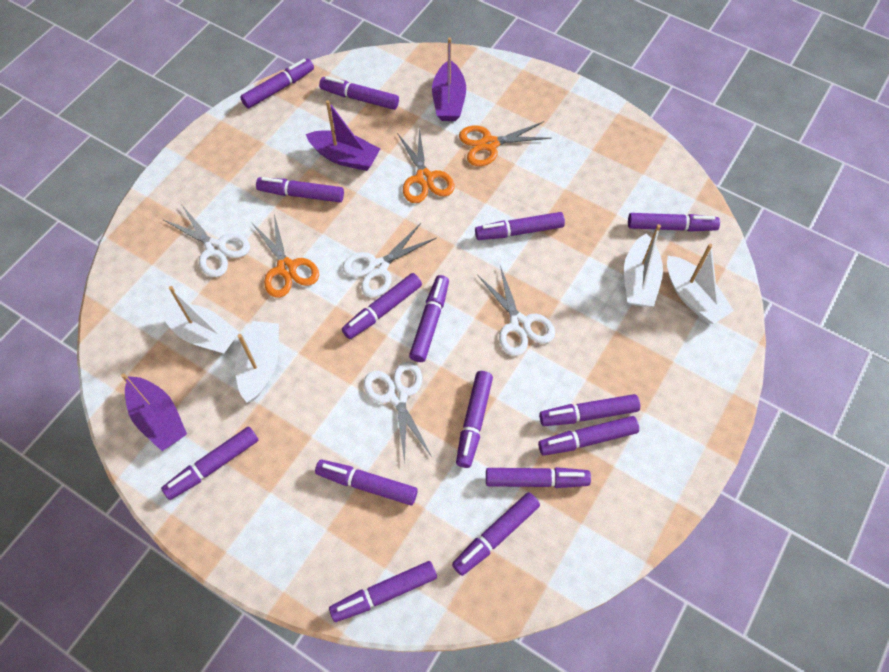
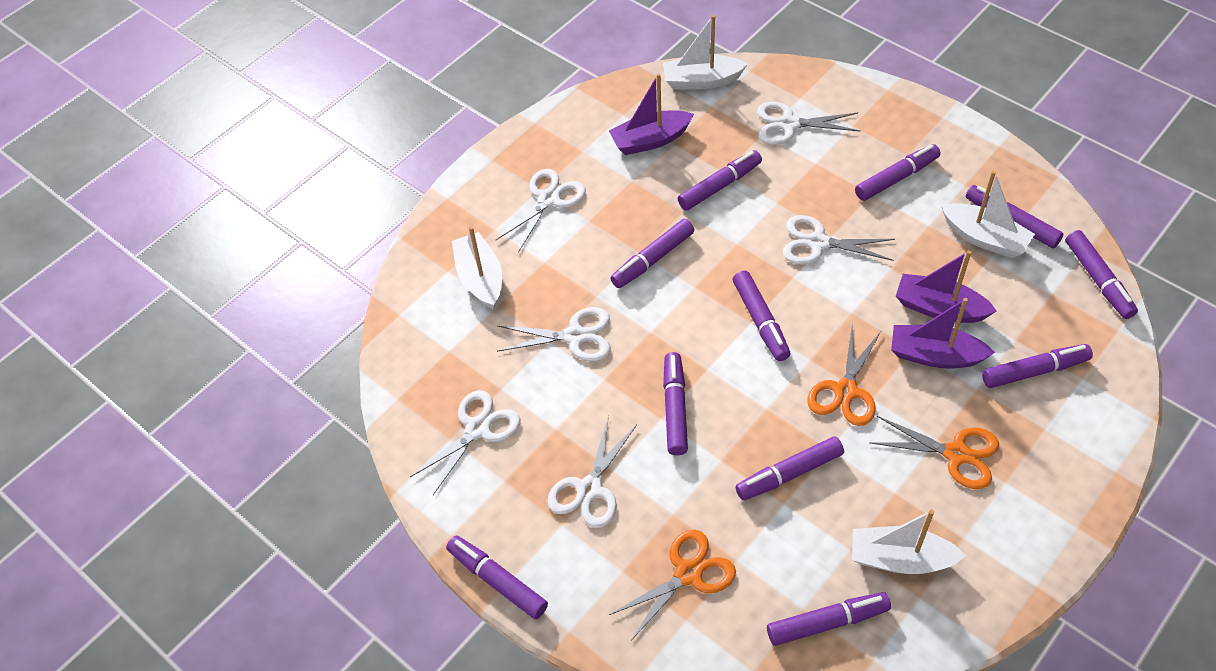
purple marker: 15 -> 11
white scissors: 4 -> 6

